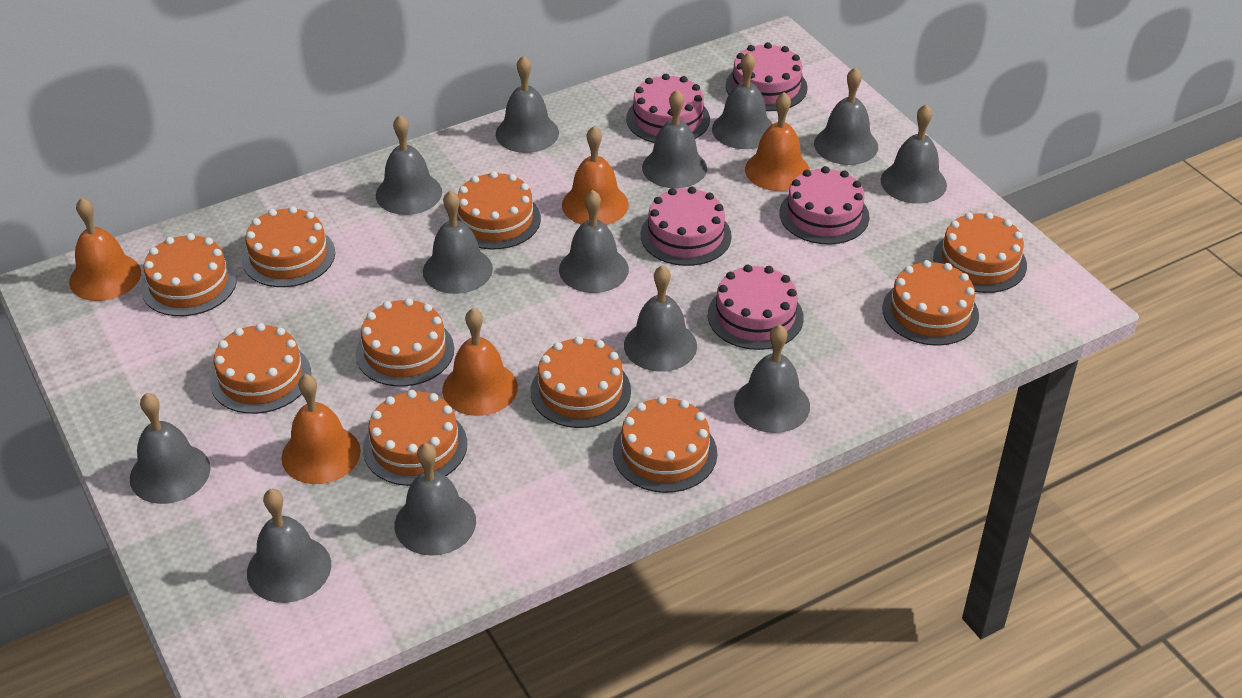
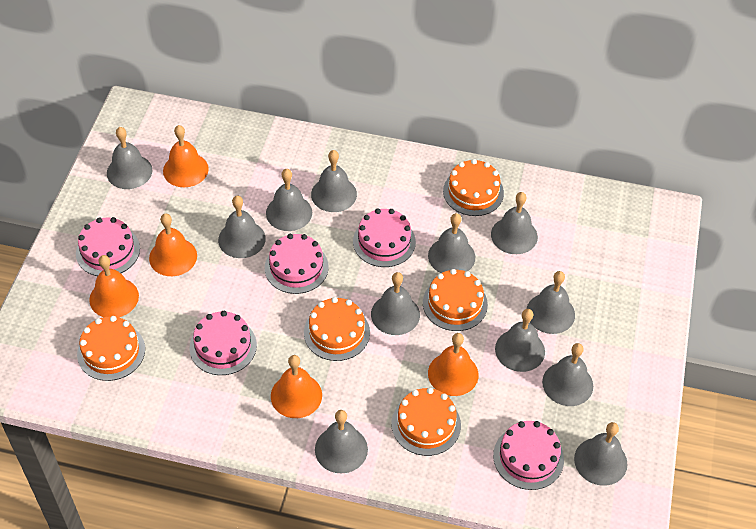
grey bell: 13 -> 12
orange cake: 10 -> 5

